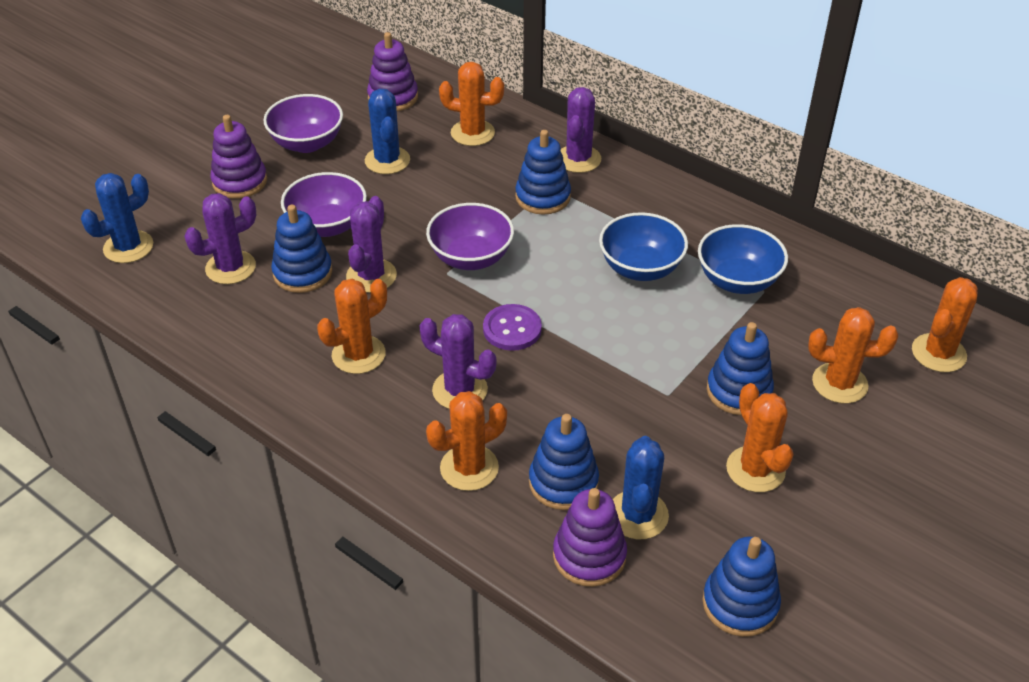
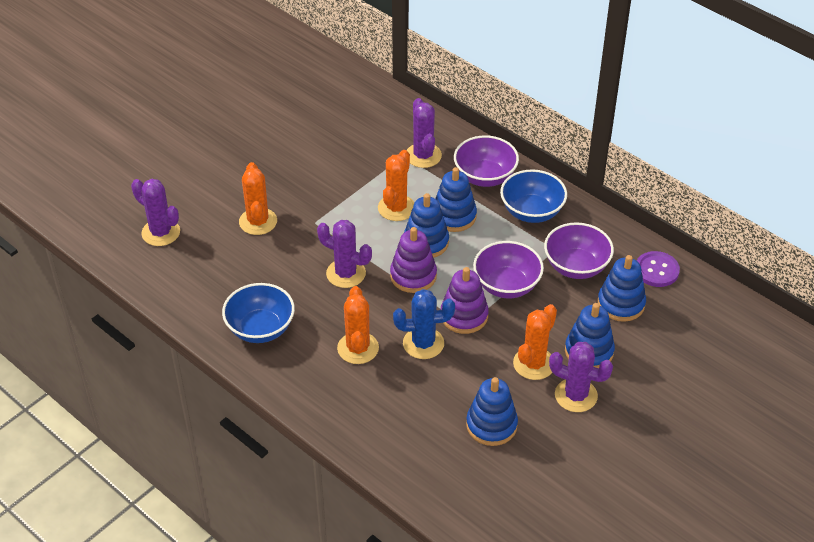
blue cactus: 3 -> 1
orange cactus: 6 -> 4
purple stacking toy: 3 -> 2

